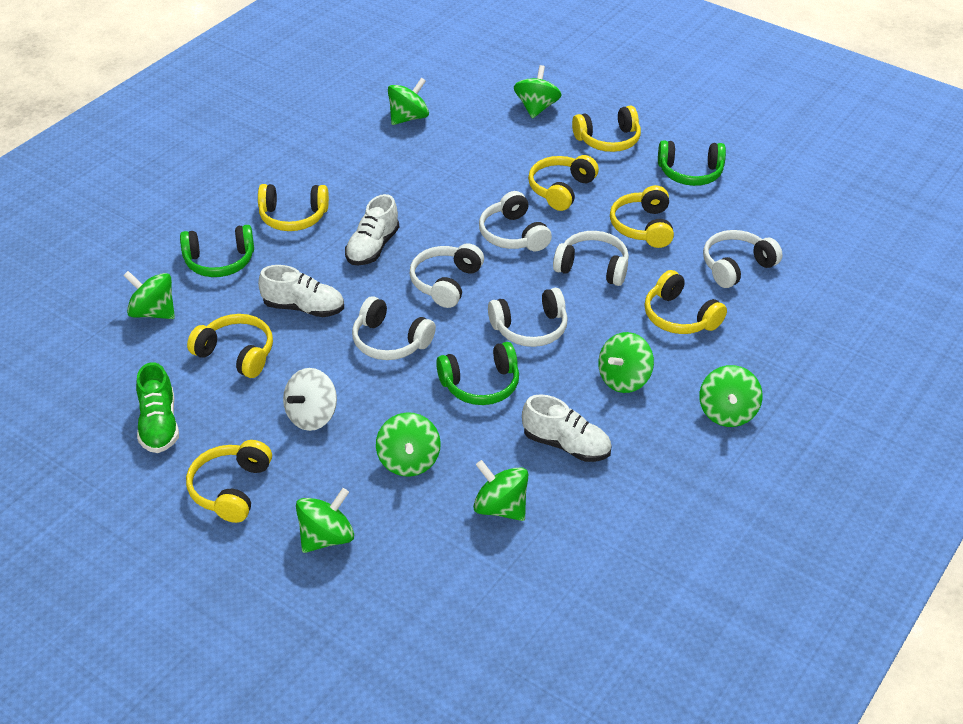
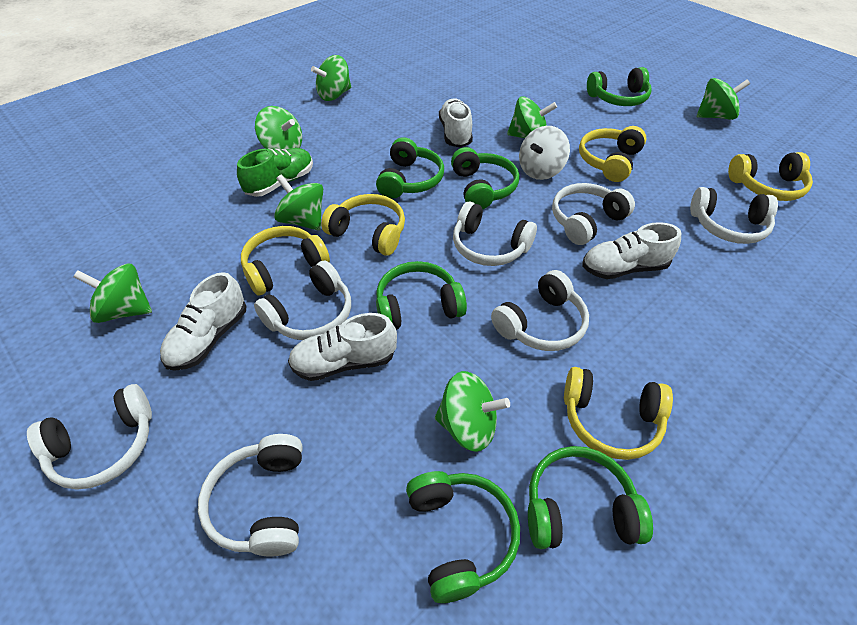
green headphones: 3 -> 6
green spinning top: 8 -> 7
white headphones: 6 -> 7
white shoe: 3 -> 4
yellow headphones: 7 -> 5

